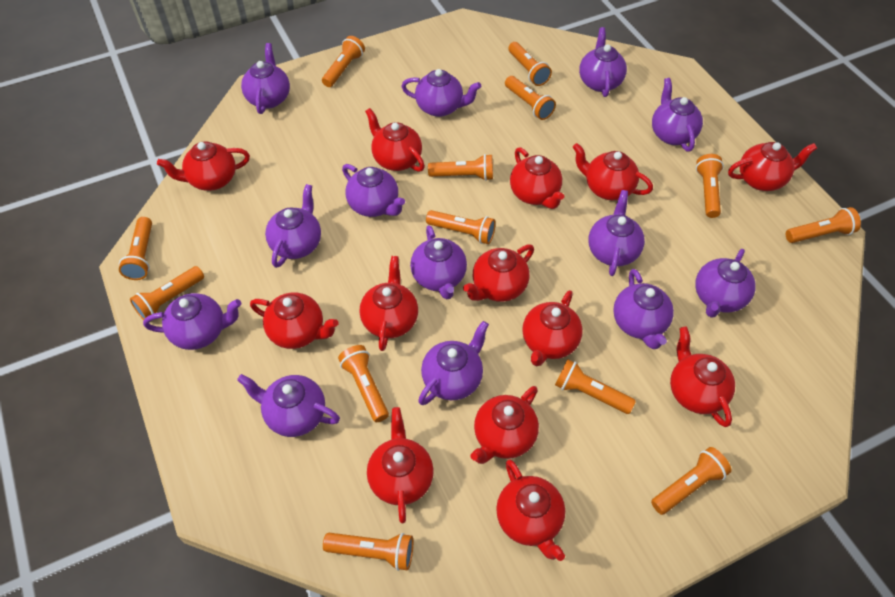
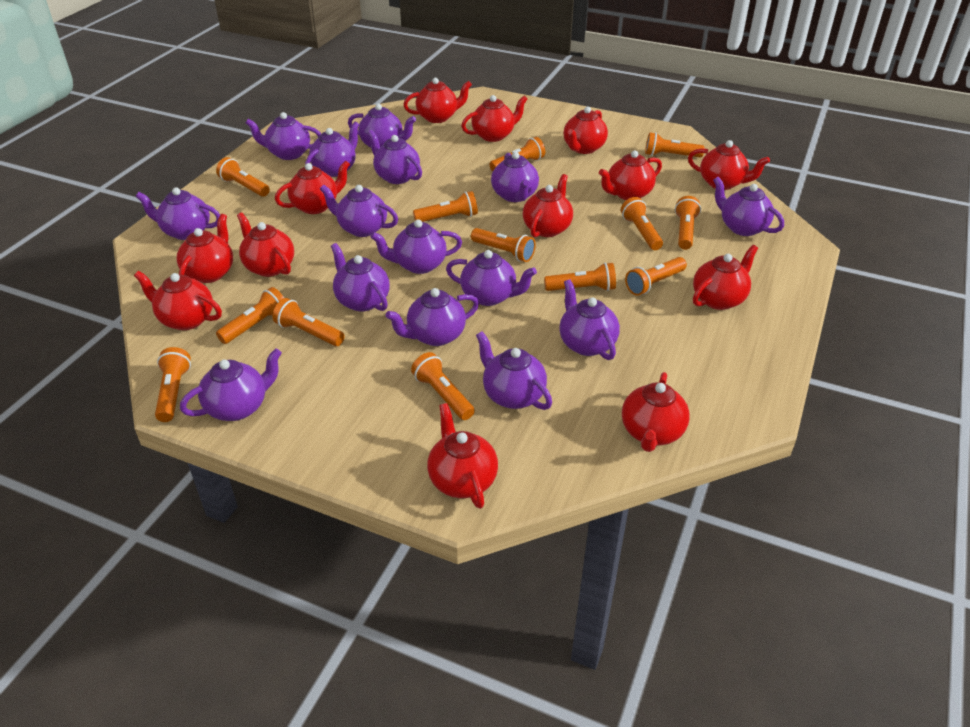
purple teapot: 13 -> 15

